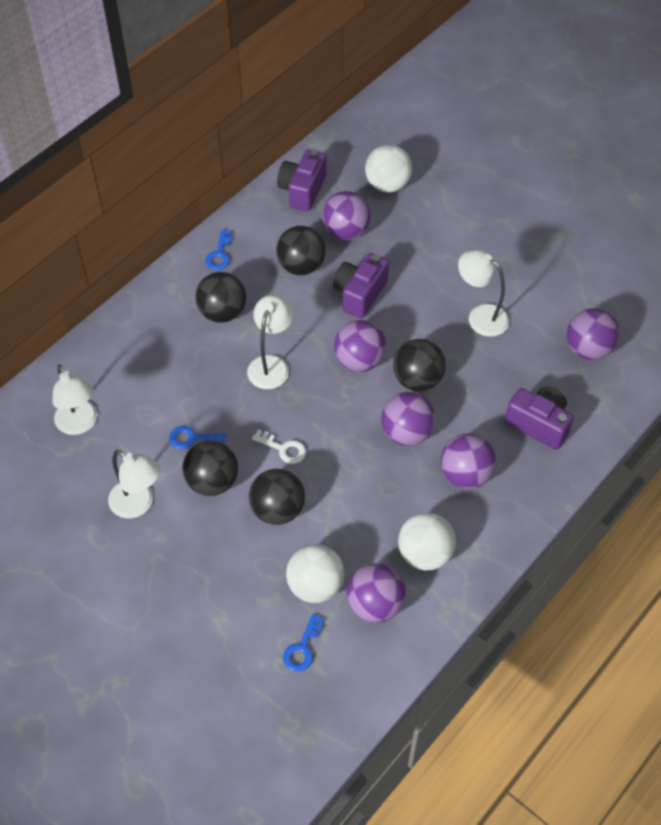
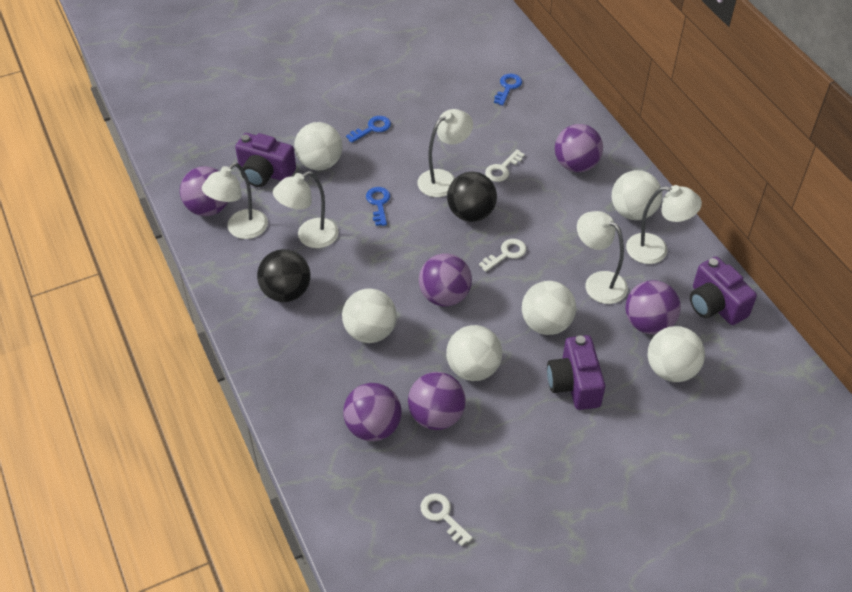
black ball: 5 -> 2
white ball: 3 -> 6
white key: 1 -> 3
white lamp: 4 -> 5

